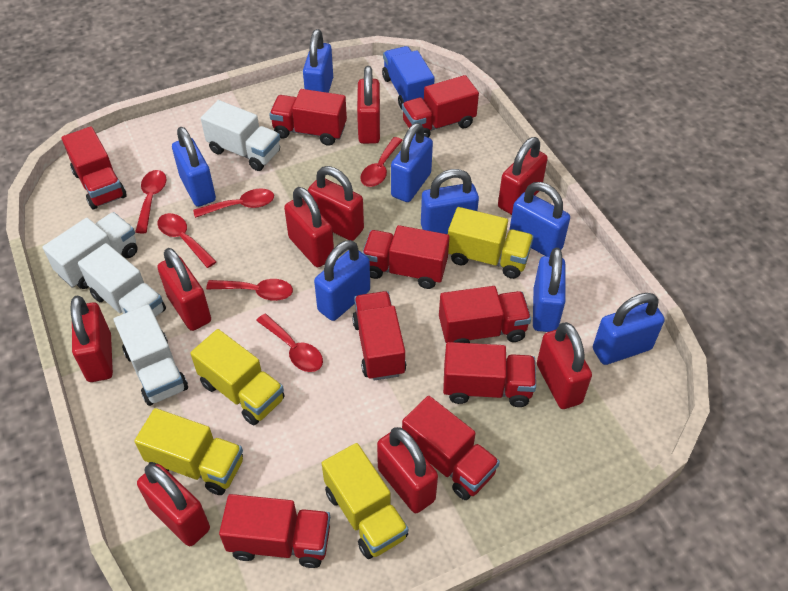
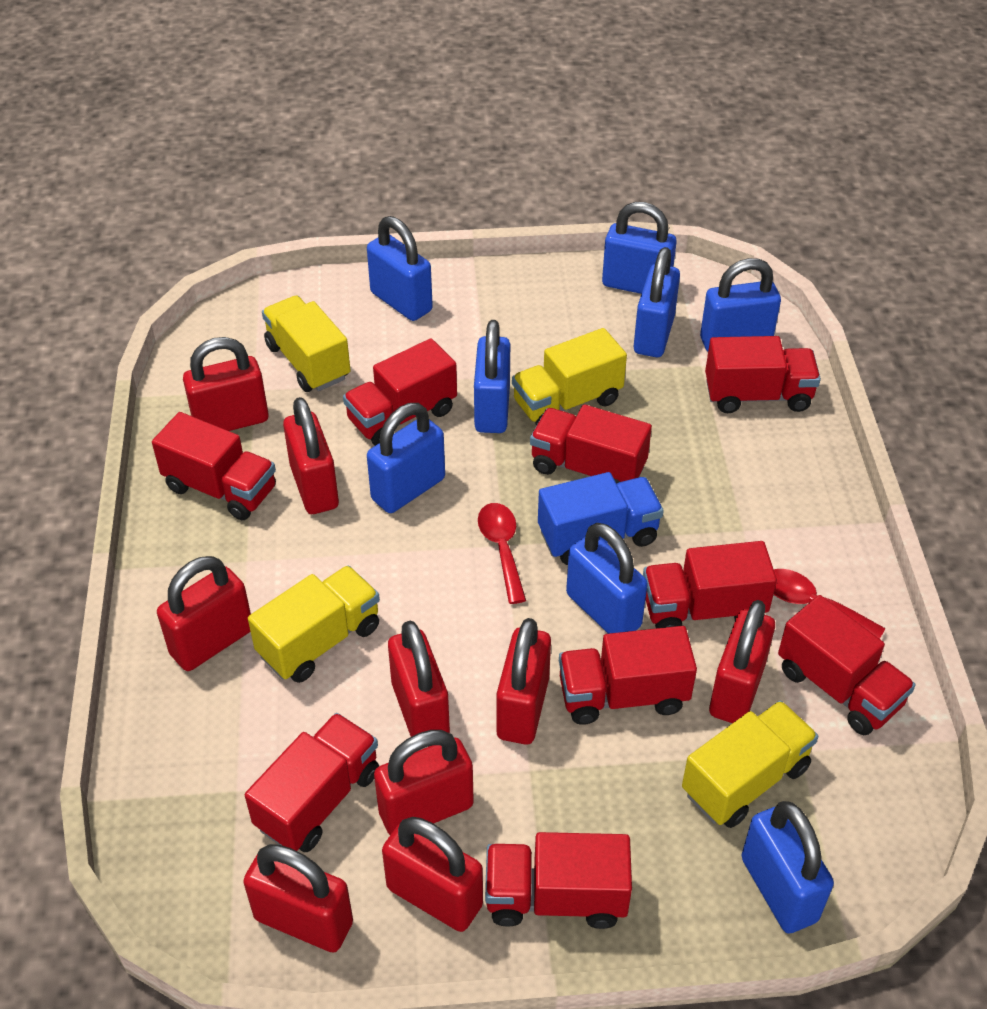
red spoon: 6 -> 2
white truck: 4 -> 0

